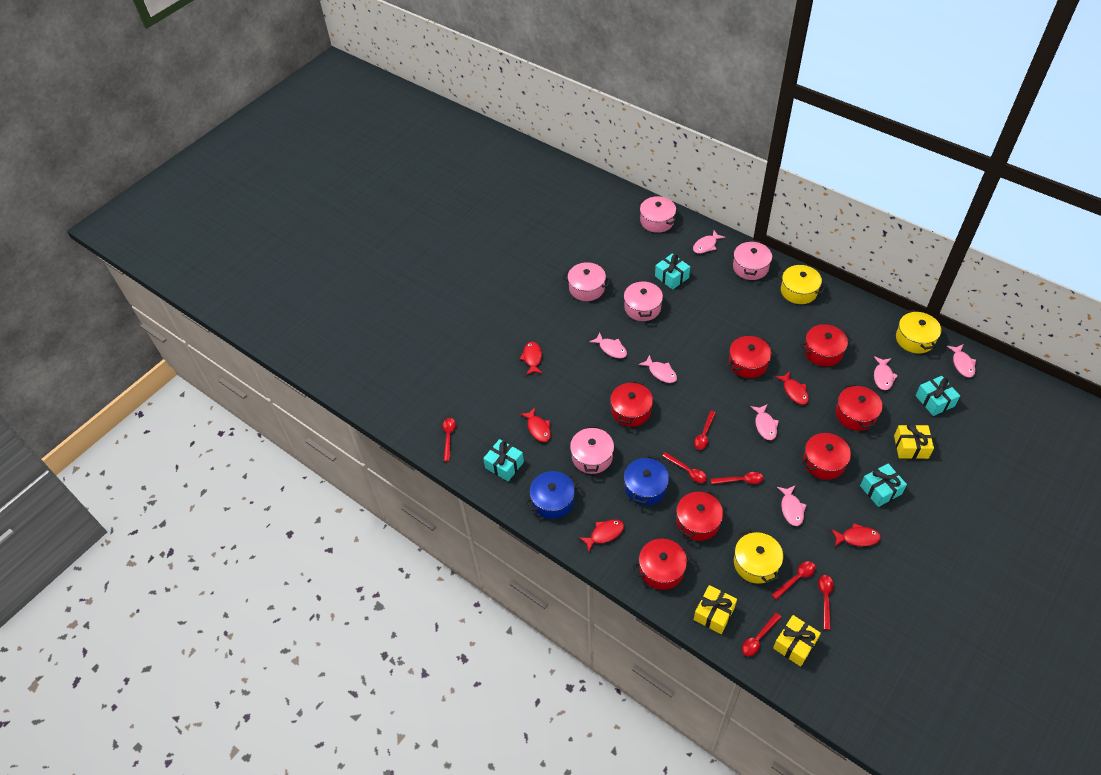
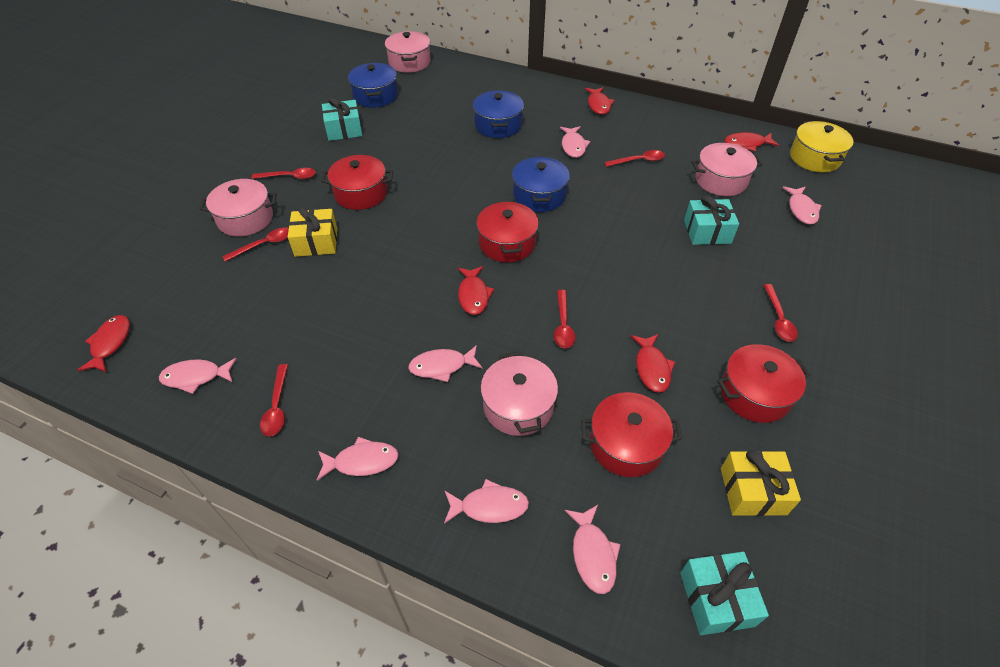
blue pot: 2 -> 3
pink pot: 5 -> 4
red pot: 7 -> 4
red spoon: 7 -> 6
turquoise gift: 4 -> 3
yellow gift: 3 -> 2
yellow pot: 3 -> 1

